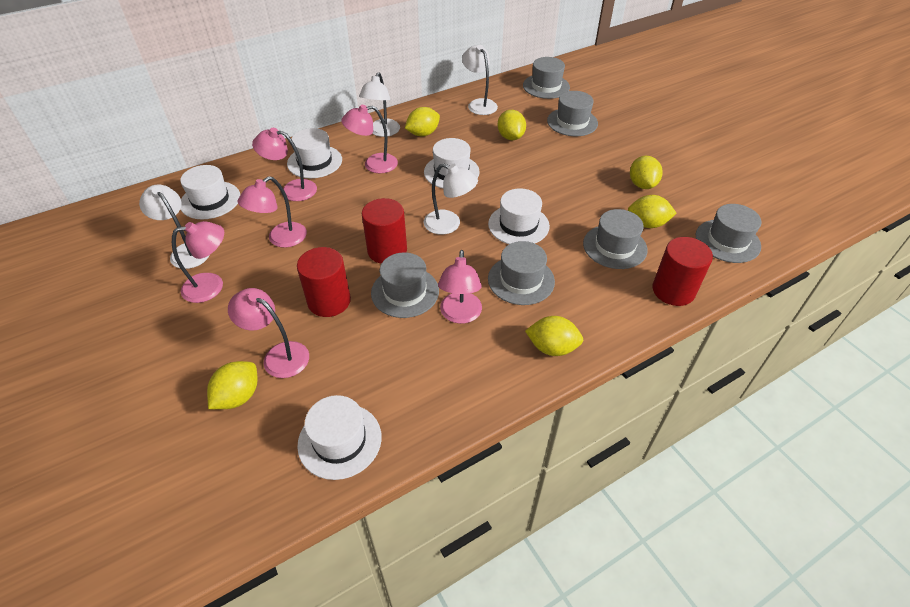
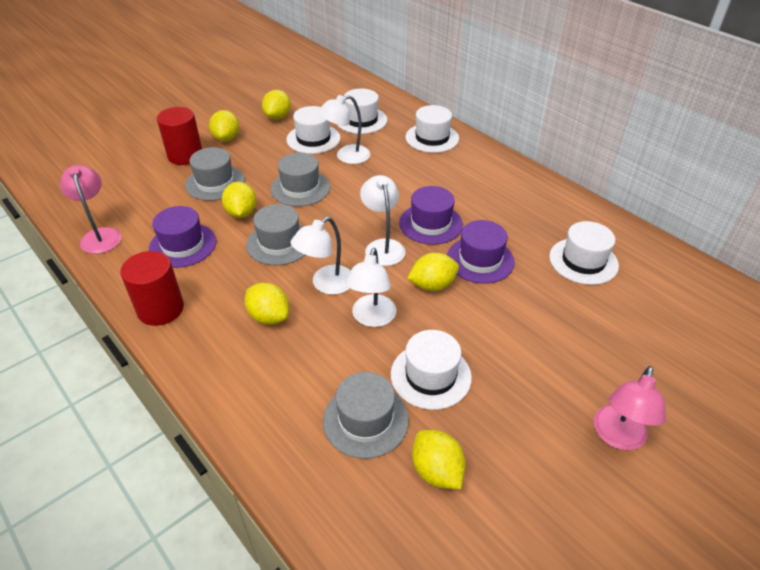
grey hat: 6 -> 4
pink lamp: 6 -> 2
purple hat: 0 -> 3
red cylinder: 3 -> 2

